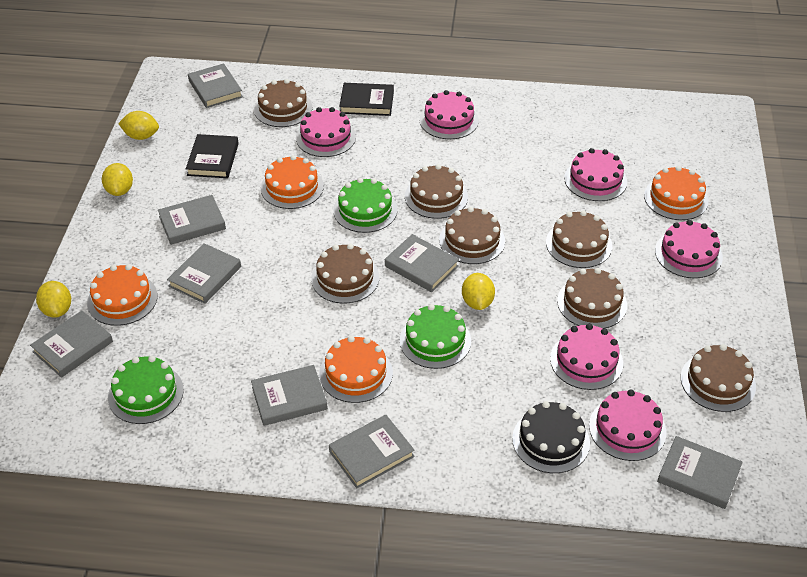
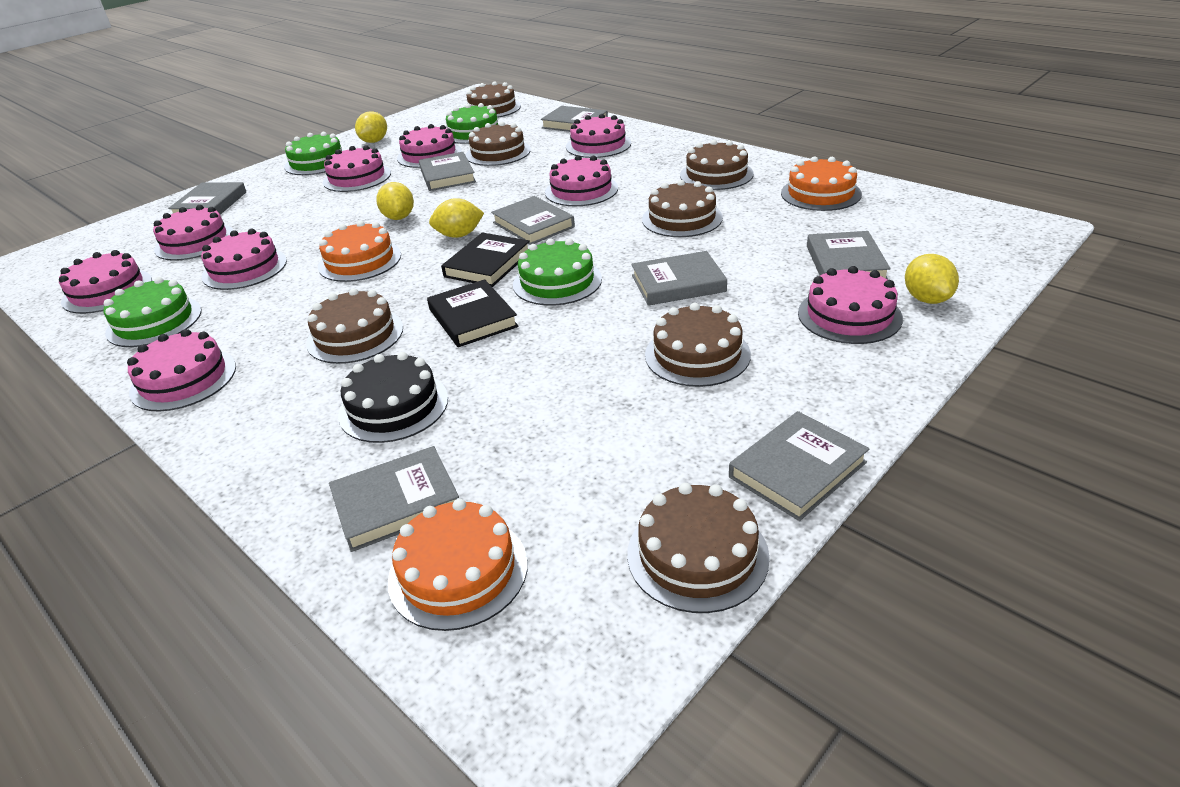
green cake: 3 -> 4
orange cake: 4 -> 3
pink cake: 6 -> 9

